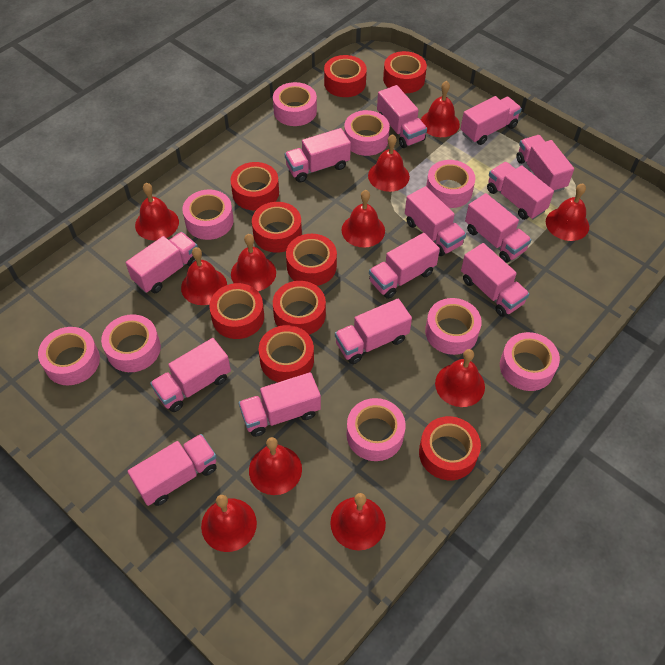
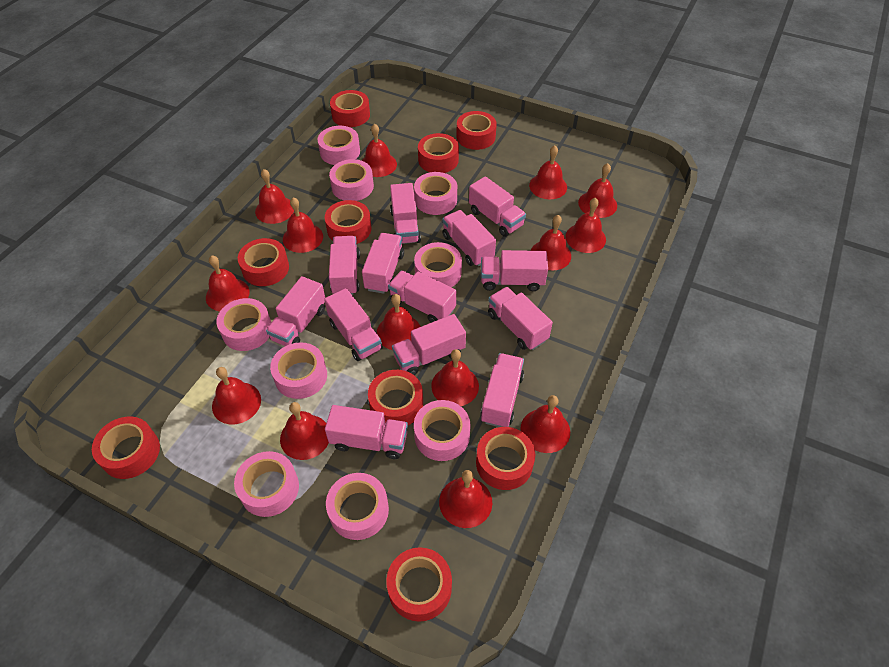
pink truck: 14 -> 13
red bell: 11 -> 14

